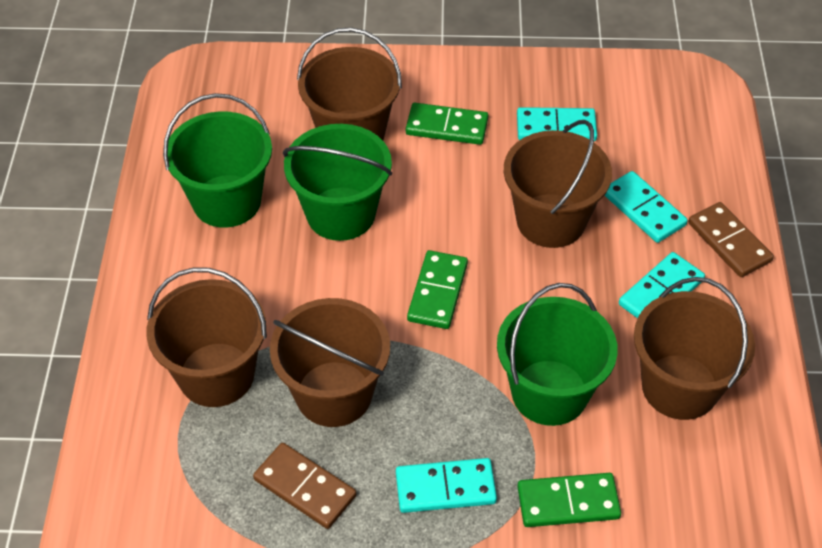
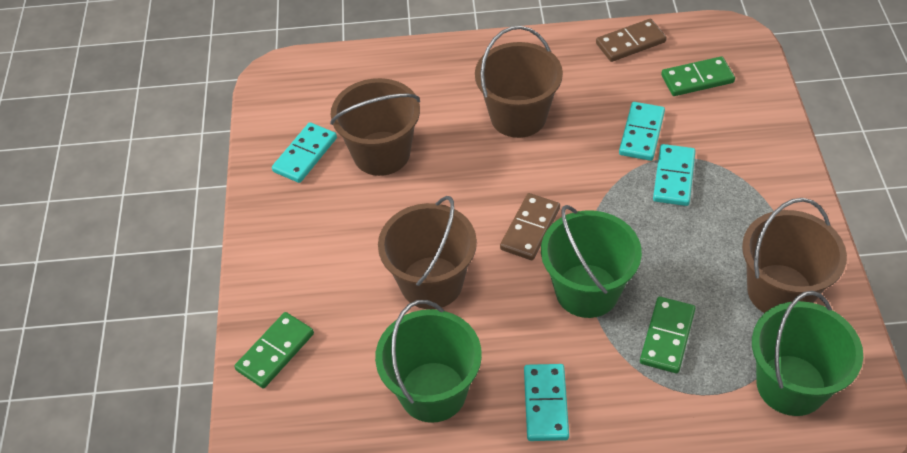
brown bucket: 5 -> 4

